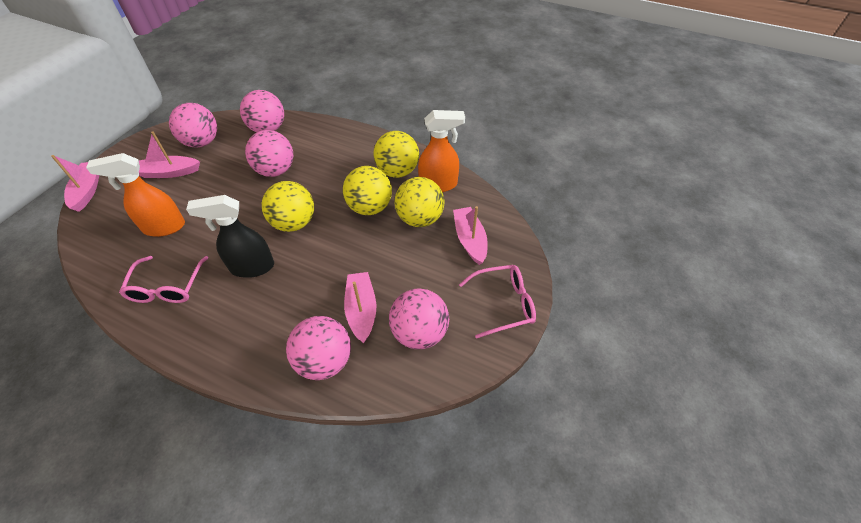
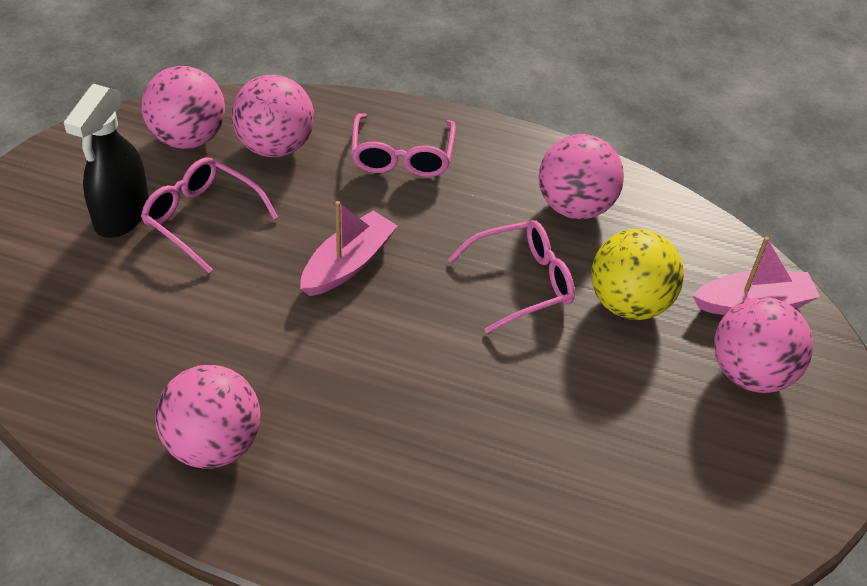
orange spray bottle: 2 -> 0
pink boat: 4 -> 2
pink glasses: 2 -> 3
yellow ball: 4 -> 1

